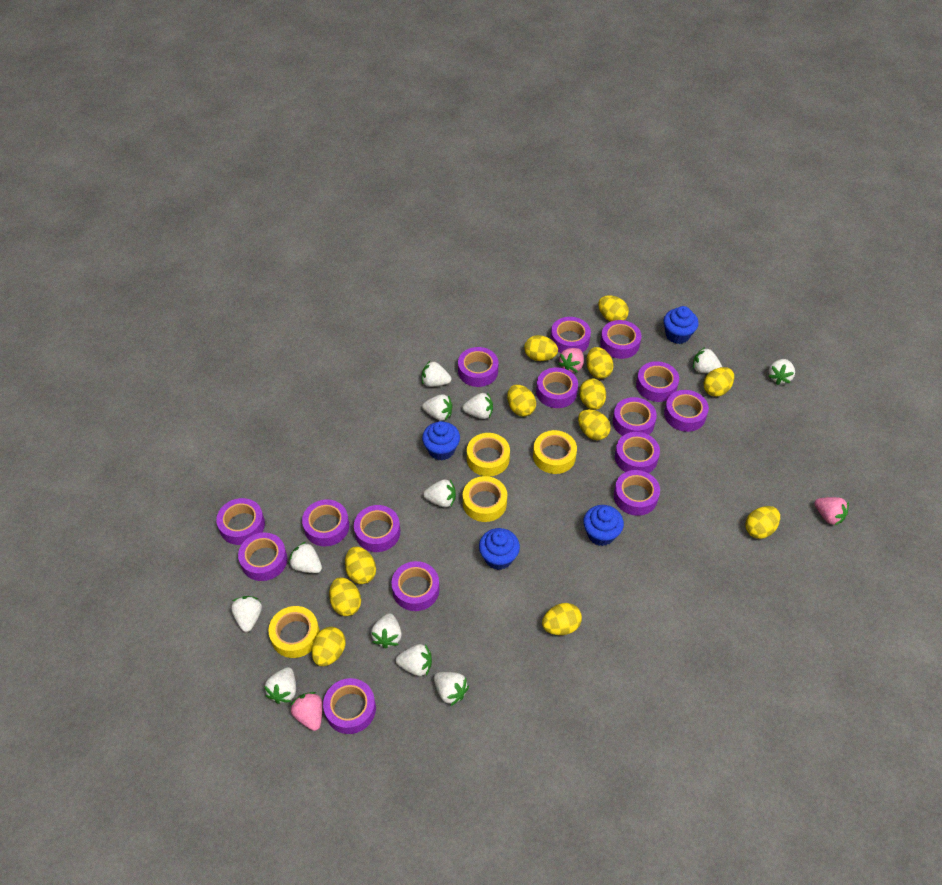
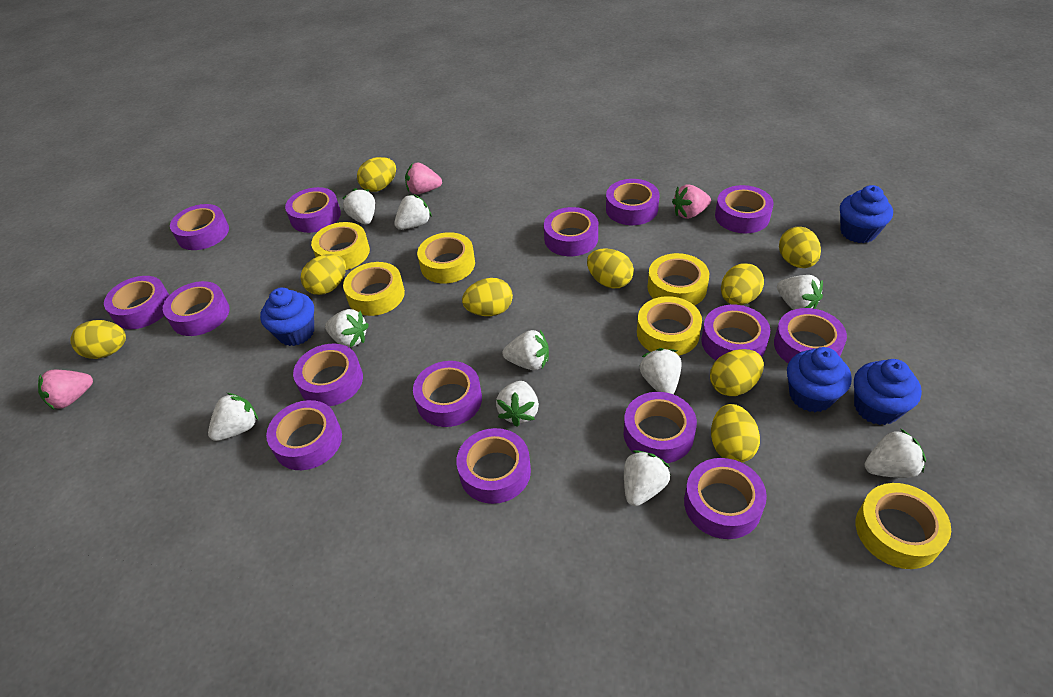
white strawberry: 12 -> 10
yellow egg: 12 -> 9
yellow tape: 4 -> 6

